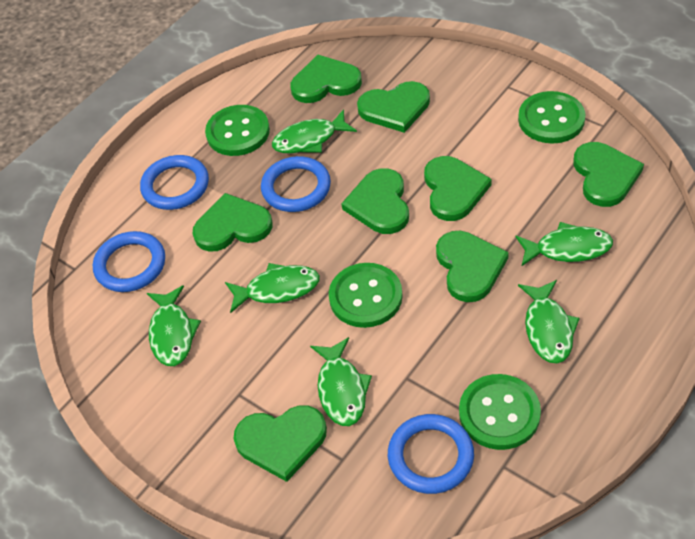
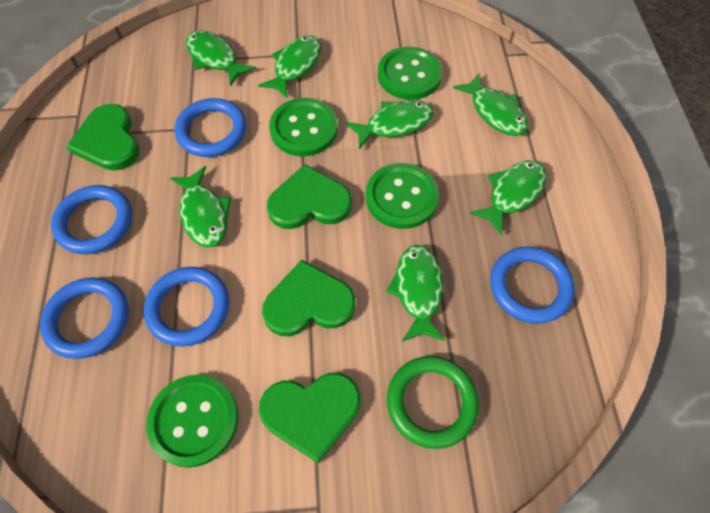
blue ring: 4 -> 5
green fish: 6 -> 7
green heart: 8 -> 4
green ring: 0 -> 1

